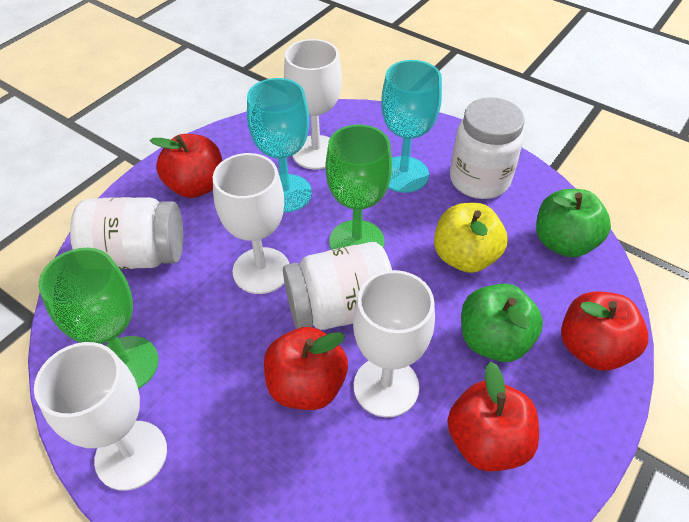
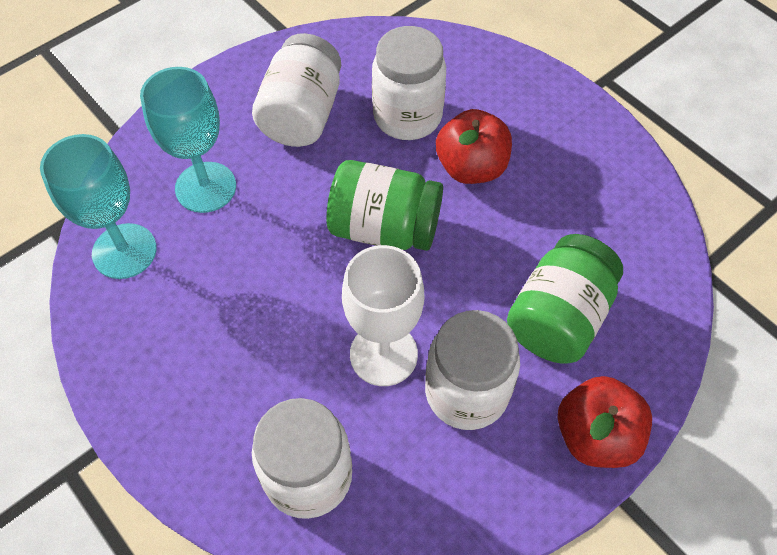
green apple: 2 -> 0
green goblet: 2 -> 0
green jar: 0 -> 2
red apple: 4 -> 2
white goblet: 4 -> 1
white jar: 3 -> 4
yellow apple: 1 -> 0

